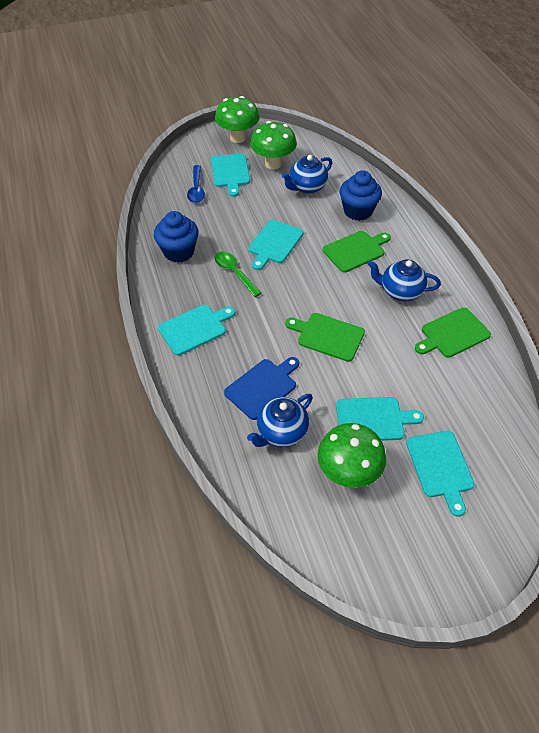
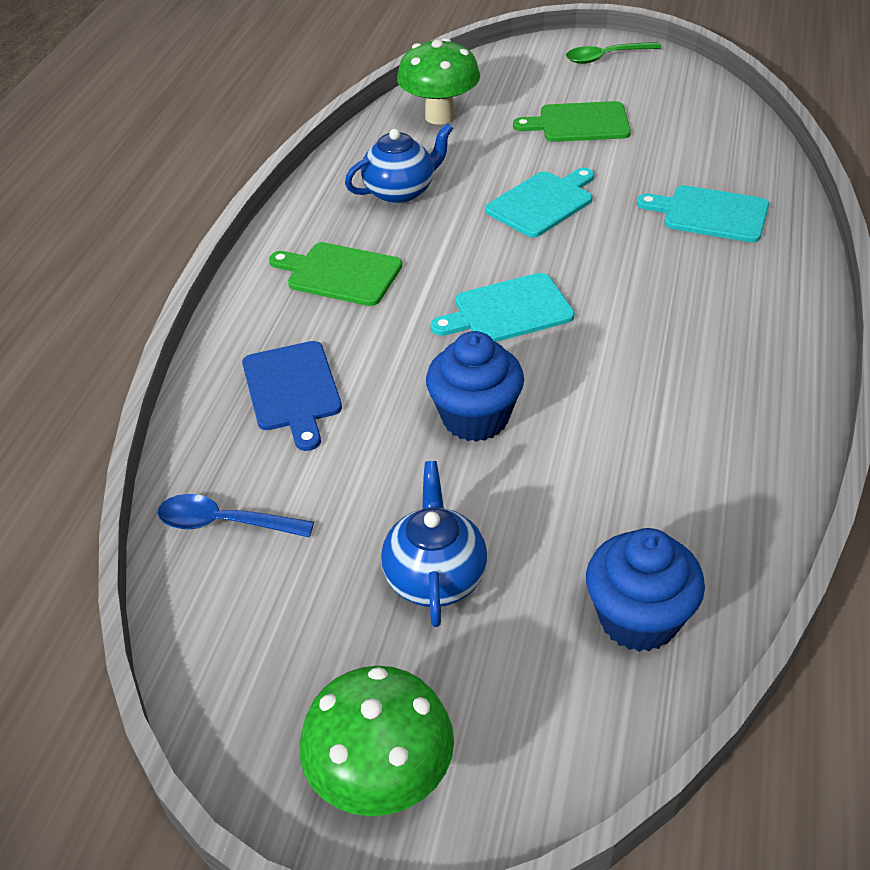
blue teapot: 3 -> 2
green cutting board: 3 -> 2
green mushroom: 3 -> 2
turquoise cutting board: 5 -> 3

